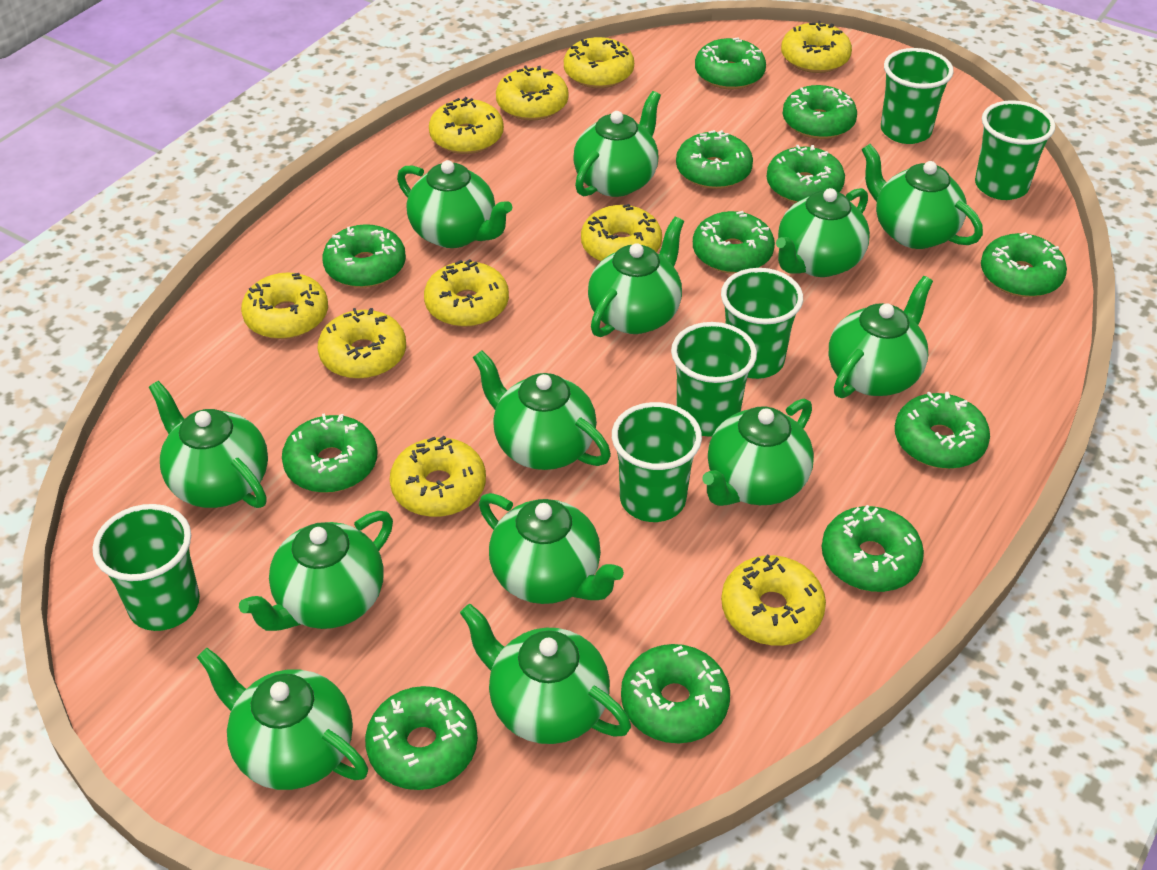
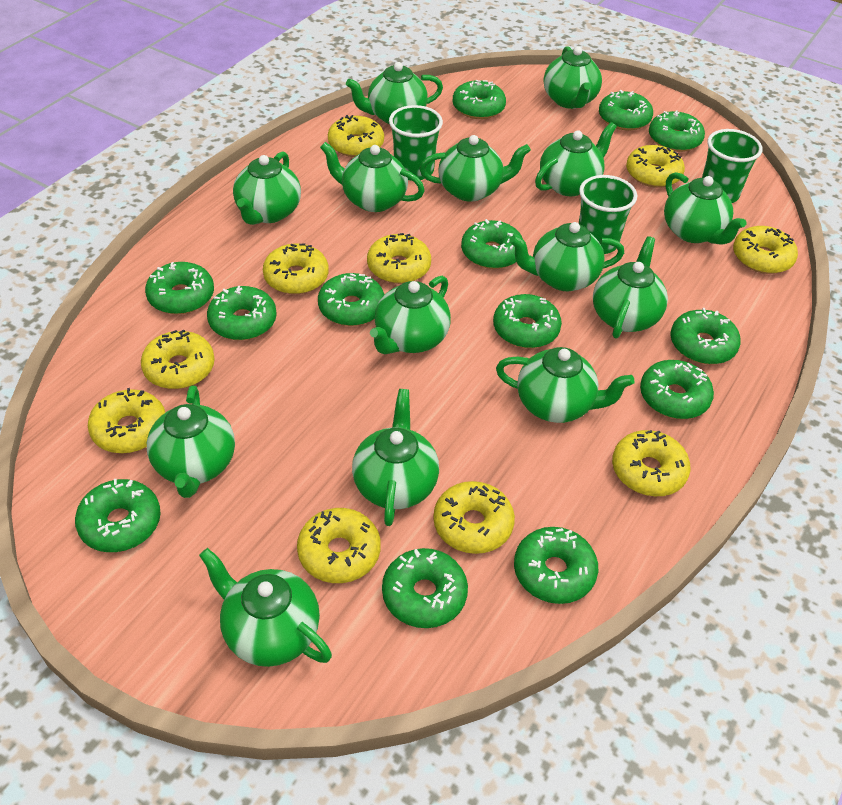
green cup: 6 -> 3
green donut: 12 -> 13
green teapot: 13 -> 14

